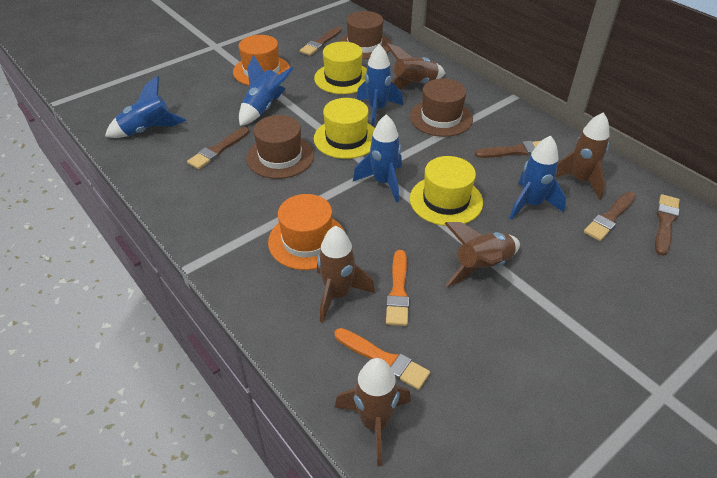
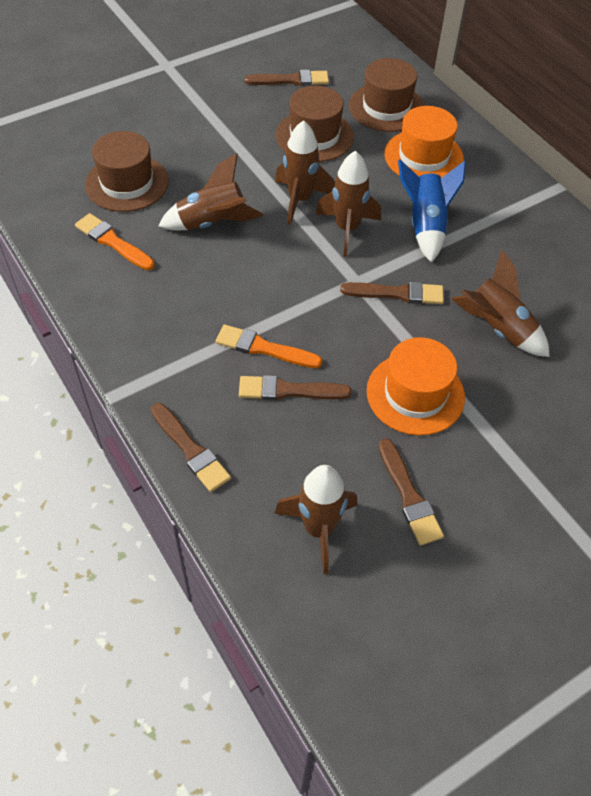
blue rocket: 5 -> 1
yellow hat: 3 -> 0

